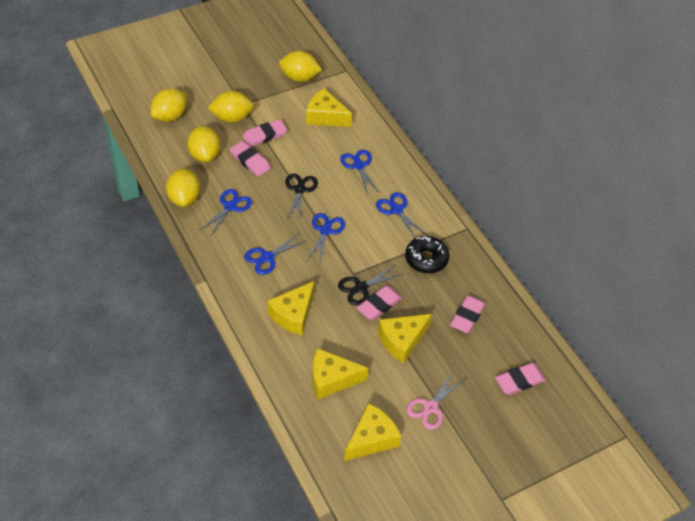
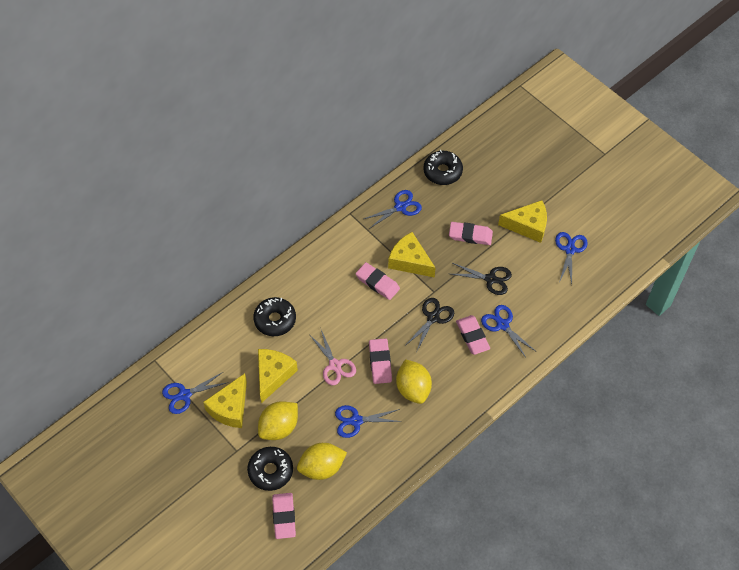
black donut: 1 -> 3
yellow cheese: 5 -> 4
yellow lemon: 5 -> 3

